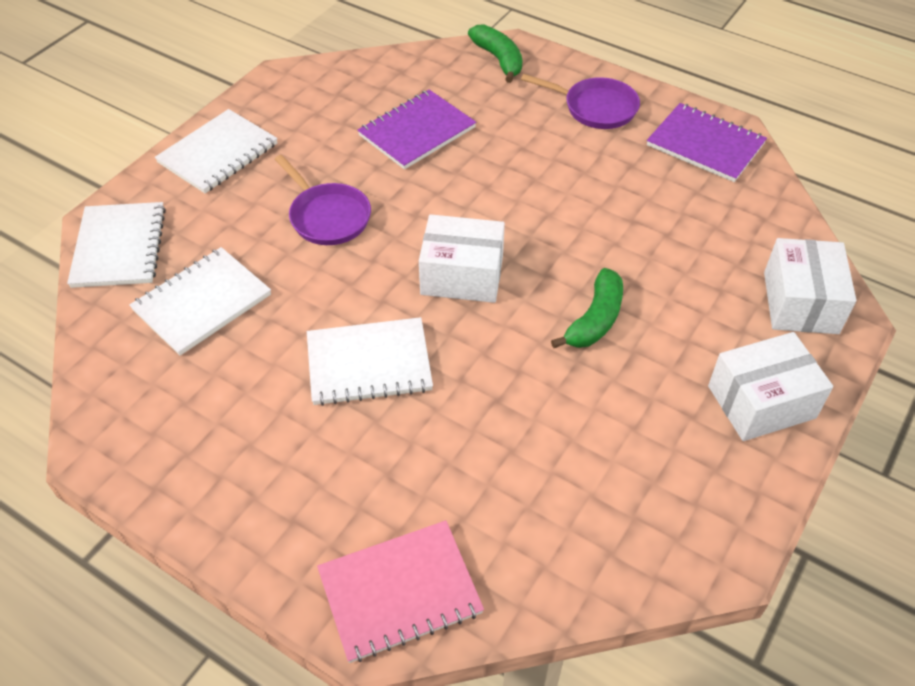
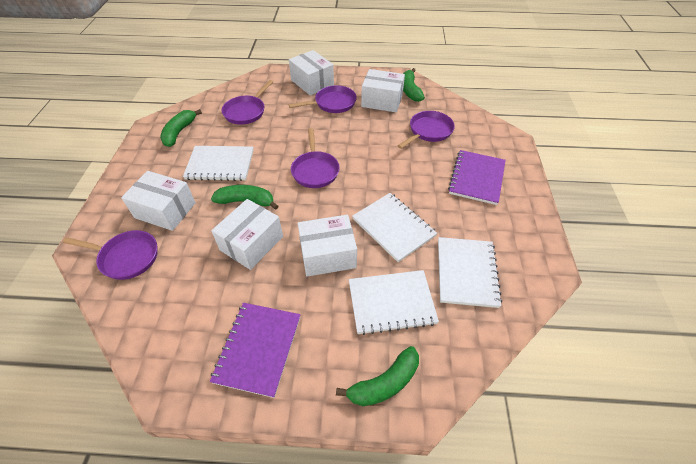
green banana: 2 -> 4
pink notebook: 1 -> 0
purple pan: 2 -> 5
white box: 3 -> 5

